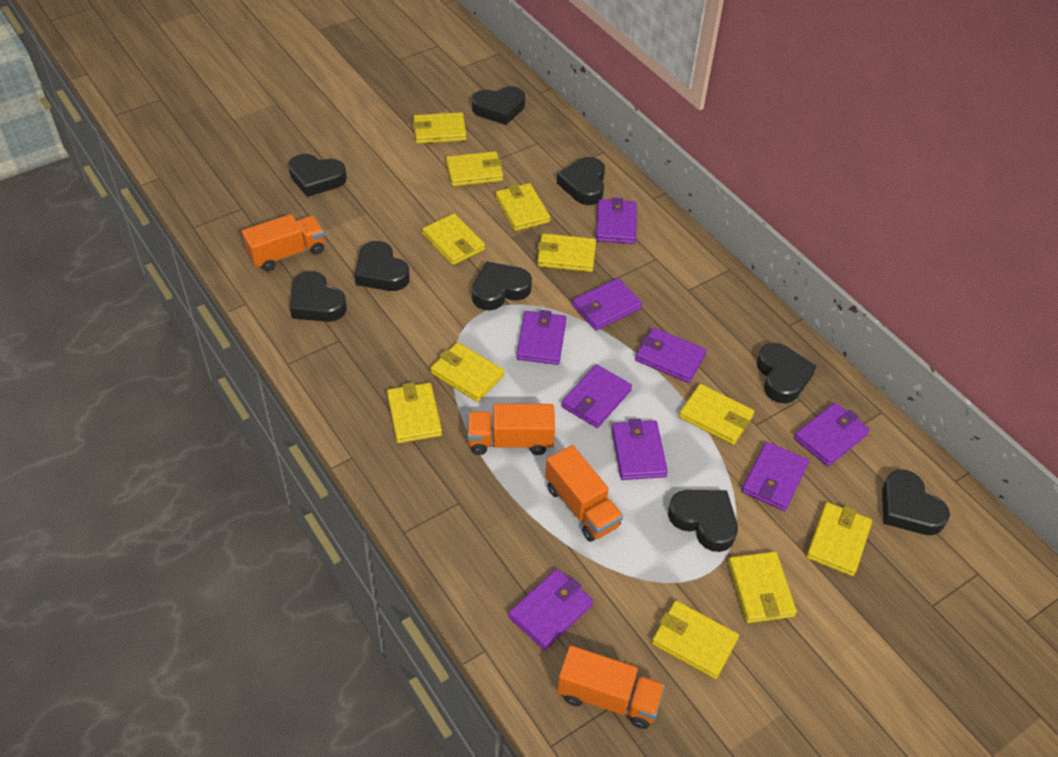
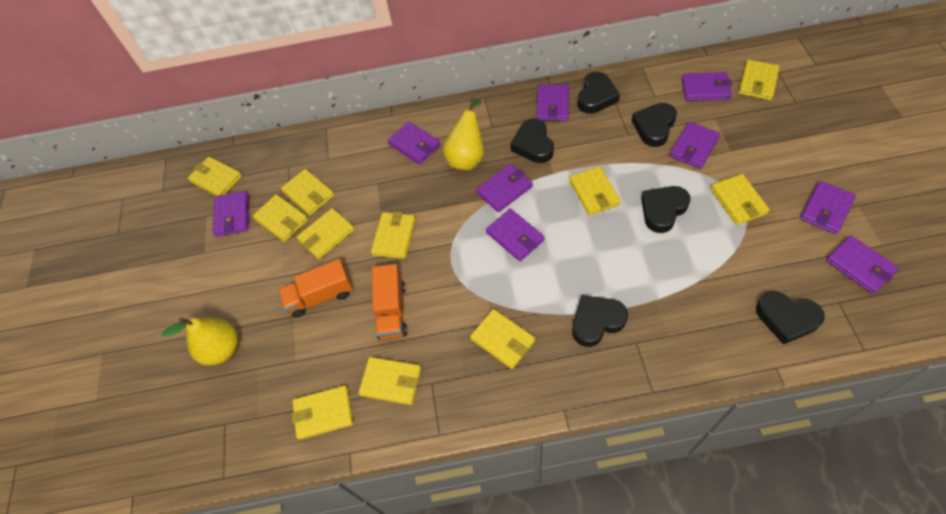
black heart: 9 -> 6
orange truck: 4 -> 2
yellow pear: 0 -> 2

